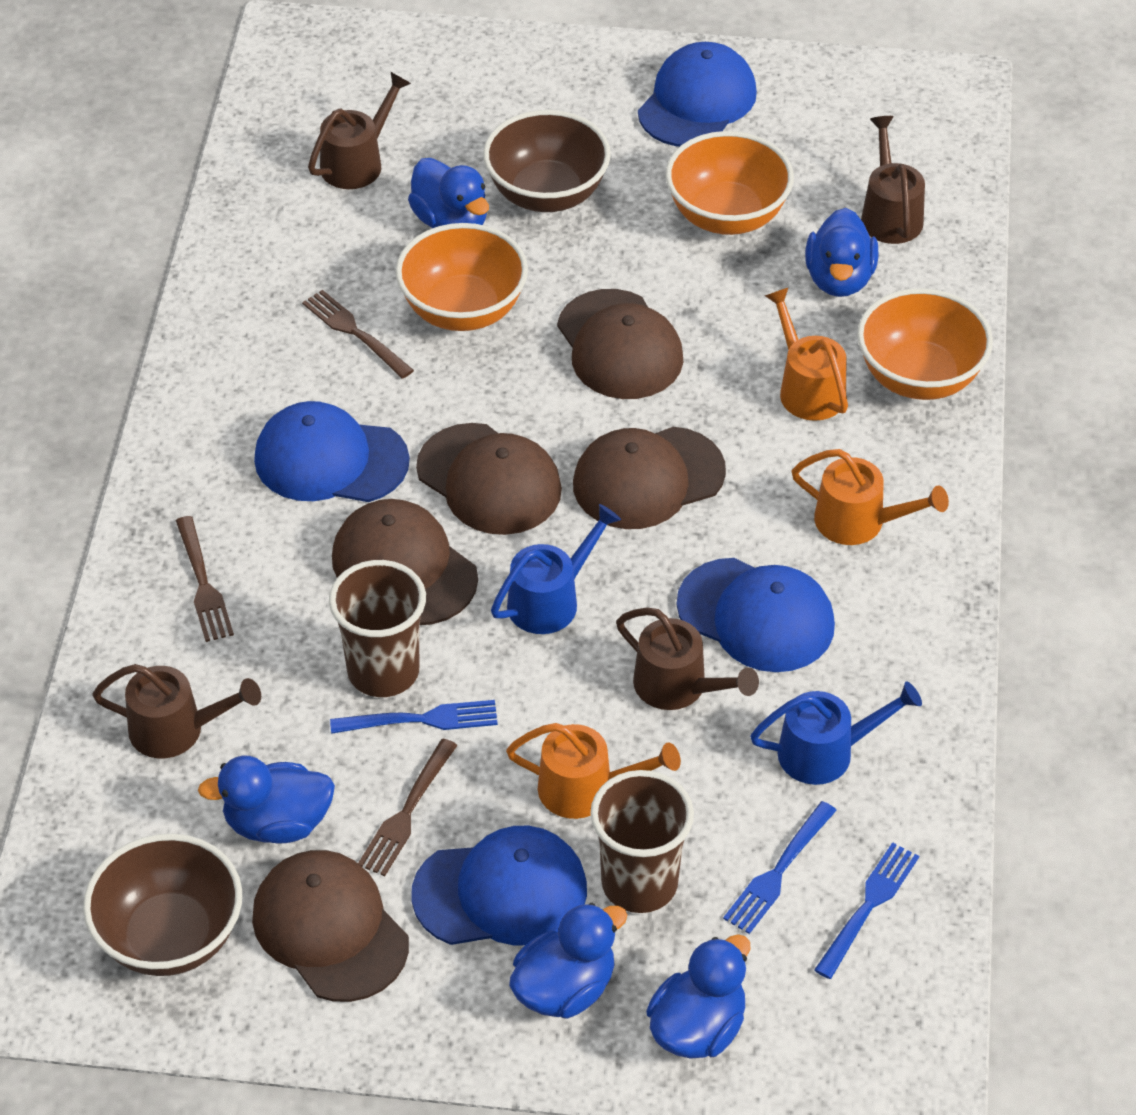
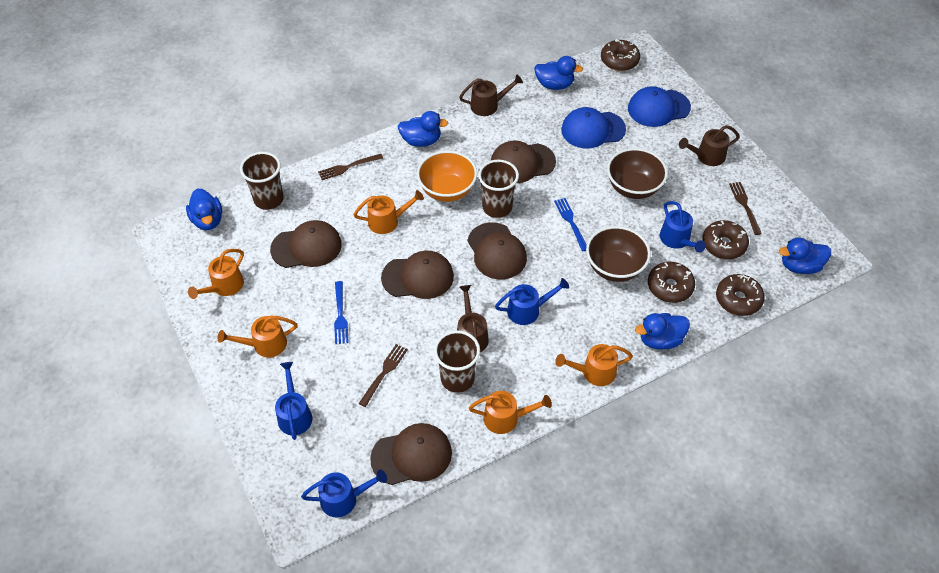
blue cap: 4 -> 2
blue fork: 3 -> 2
blue watering can: 2 -> 4
brown cup: 2 -> 3
brown donut: 0 -> 4
brown watering can: 4 -> 3
orange bowl: 3 -> 1
orange watering can: 3 -> 5

